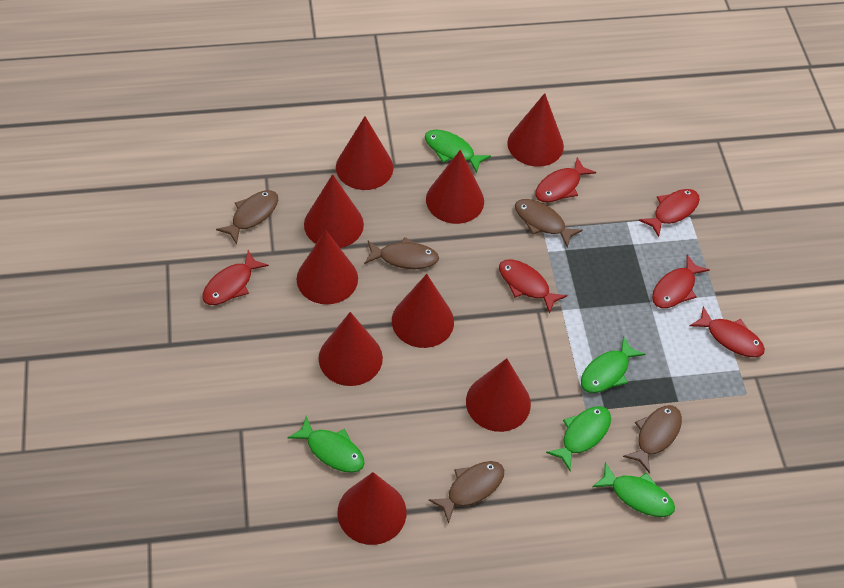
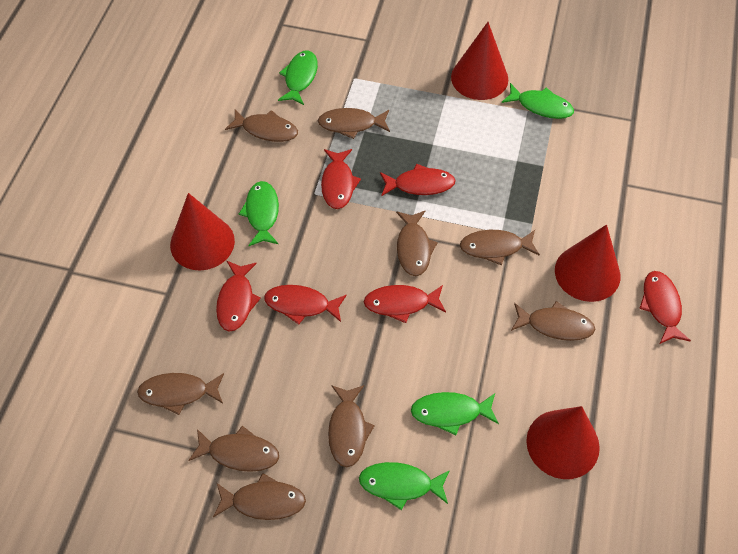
brown fish: 5 -> 9
red cone: 9 -> 4

